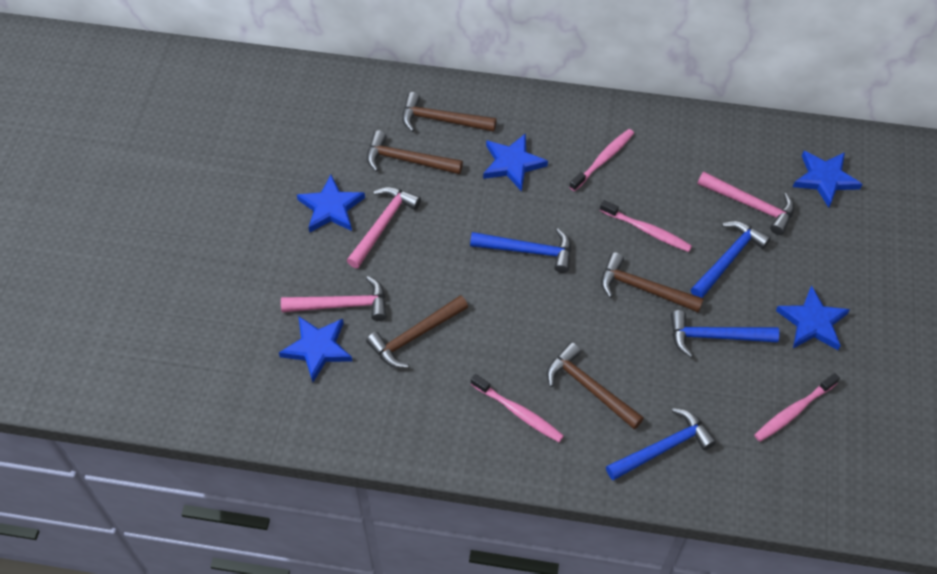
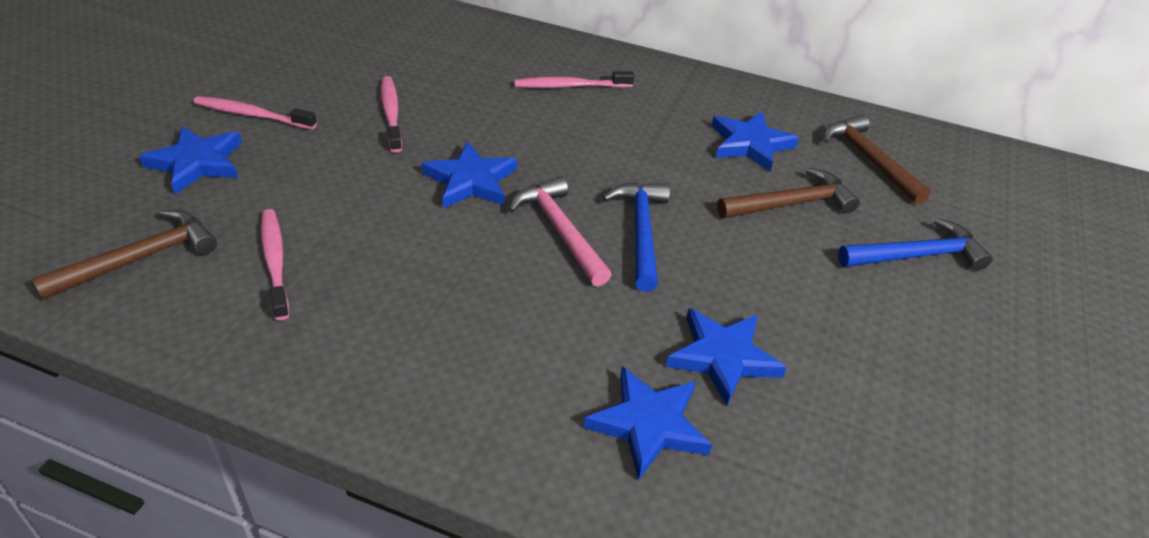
blue hammer: 4 -> 2
brown hammer: 5 -> 3
pink hammer: 3 -> 1

